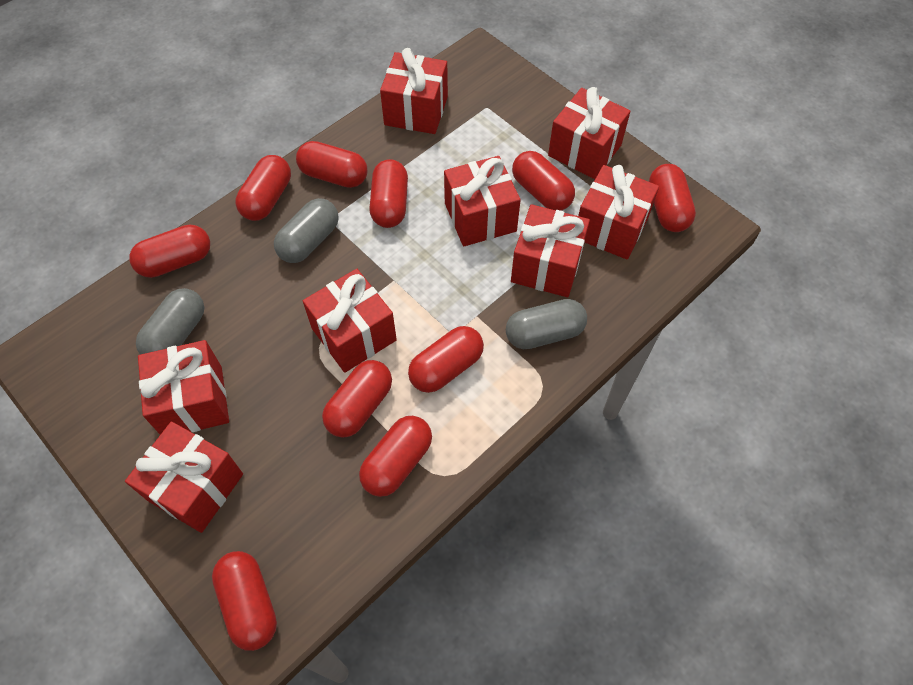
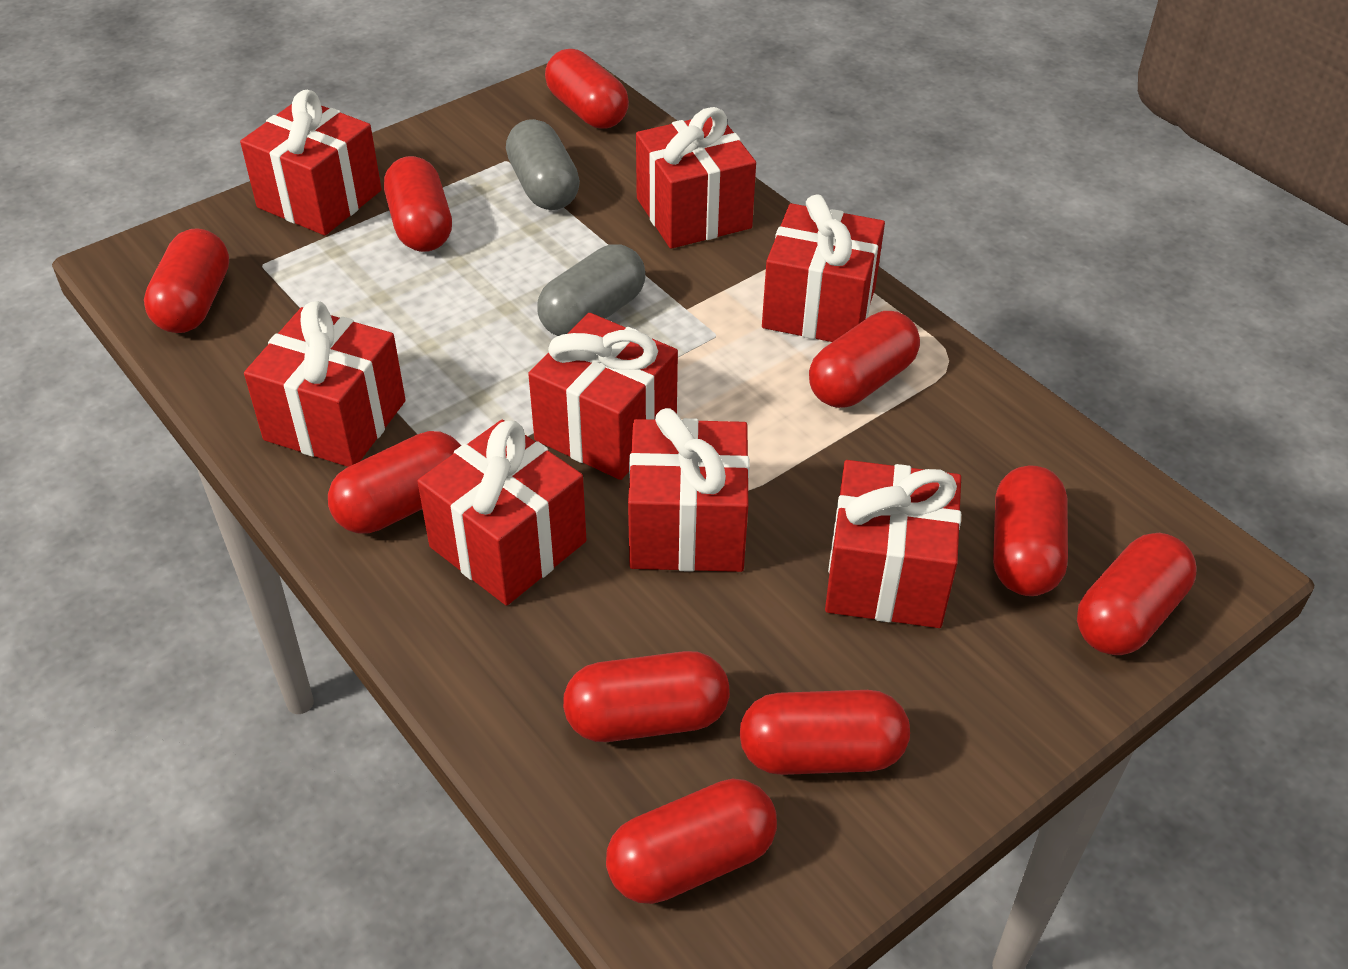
grey capsule: 3 -> 2

